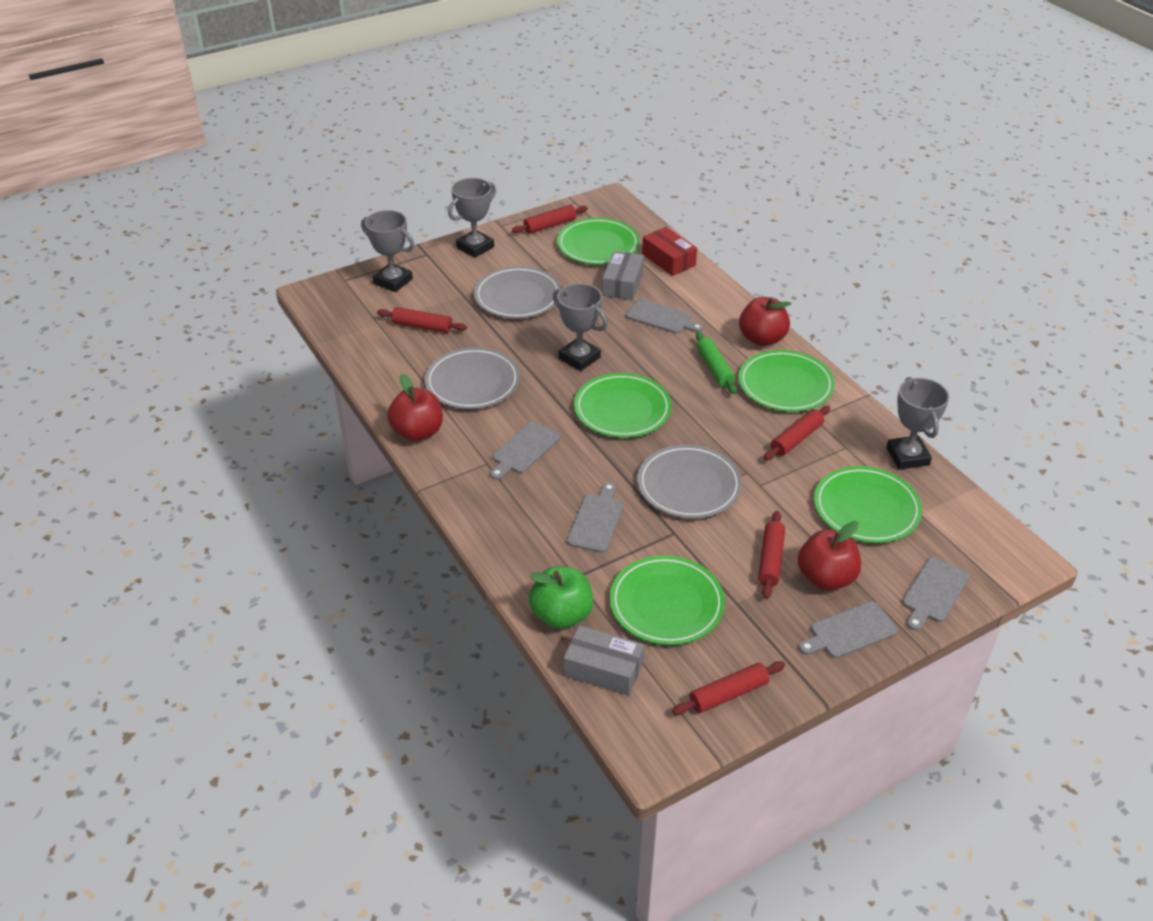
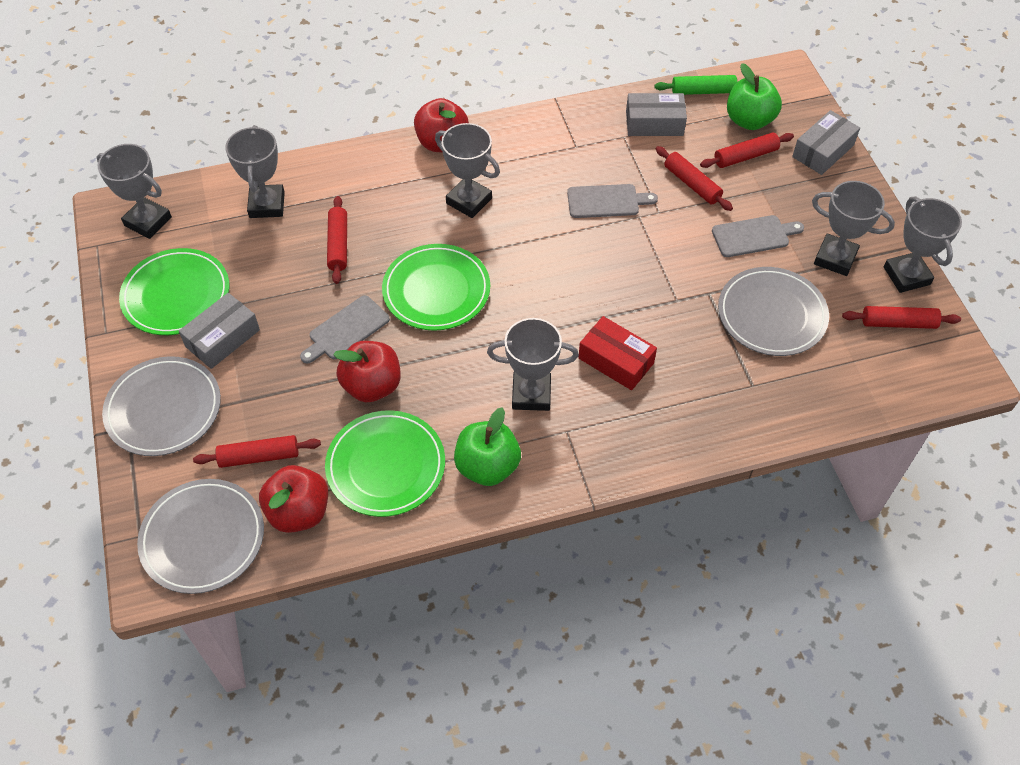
green apple: 1 -> 2
green plate: 5 -> 3
grey box: 2 -> 3
grey cutting board: 5 -> 3
grey trophy: 4 -> 6

